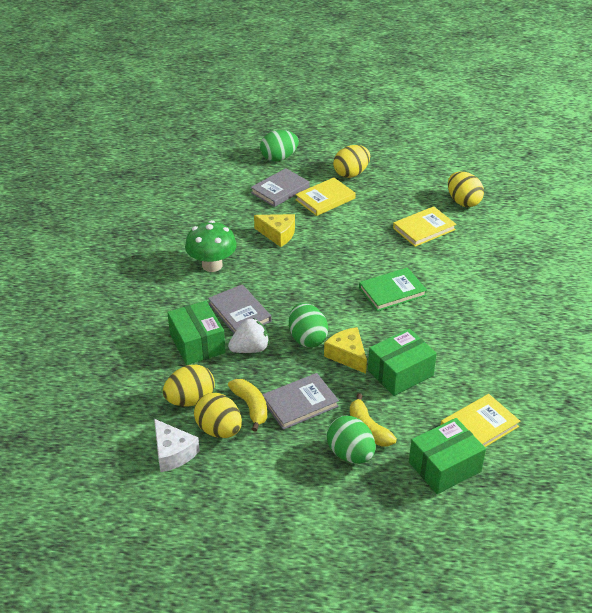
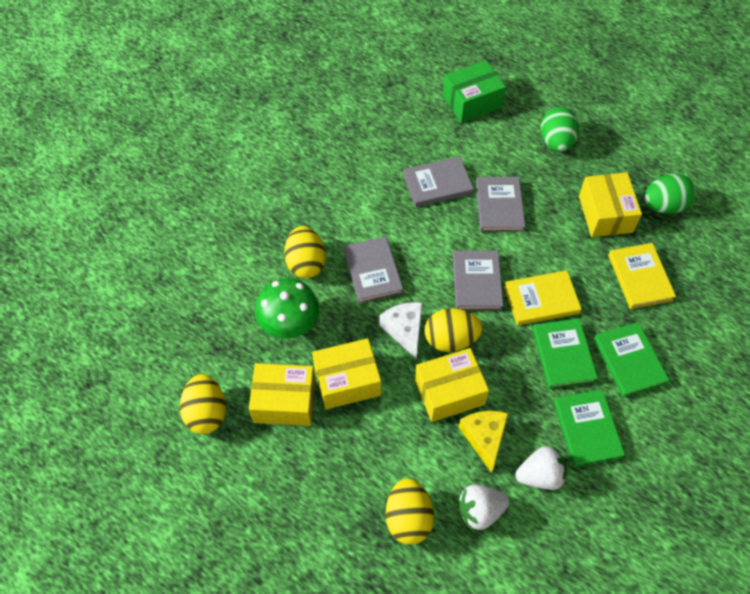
green book: 1 -> 3
green box: 3 -> 1
green egg: 3 -> 2
grey book: 3 -> 4
white strawberry: 1 -> 2
yellow banana: 2 -> 0
yellow book: 3 -> 2
yellow box: 0 -> 4
yellow cheese: 2 -> 1

